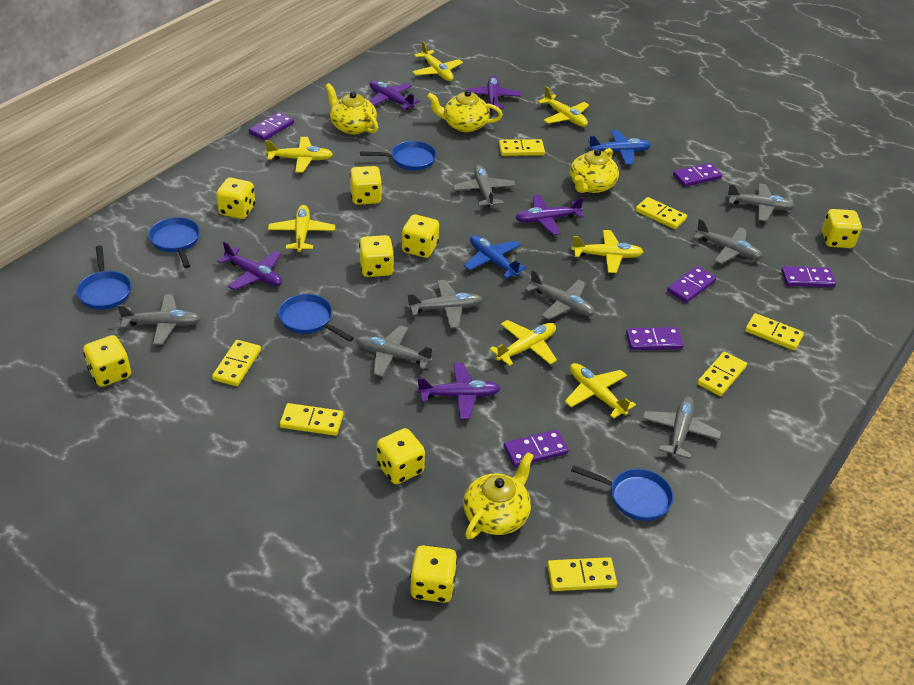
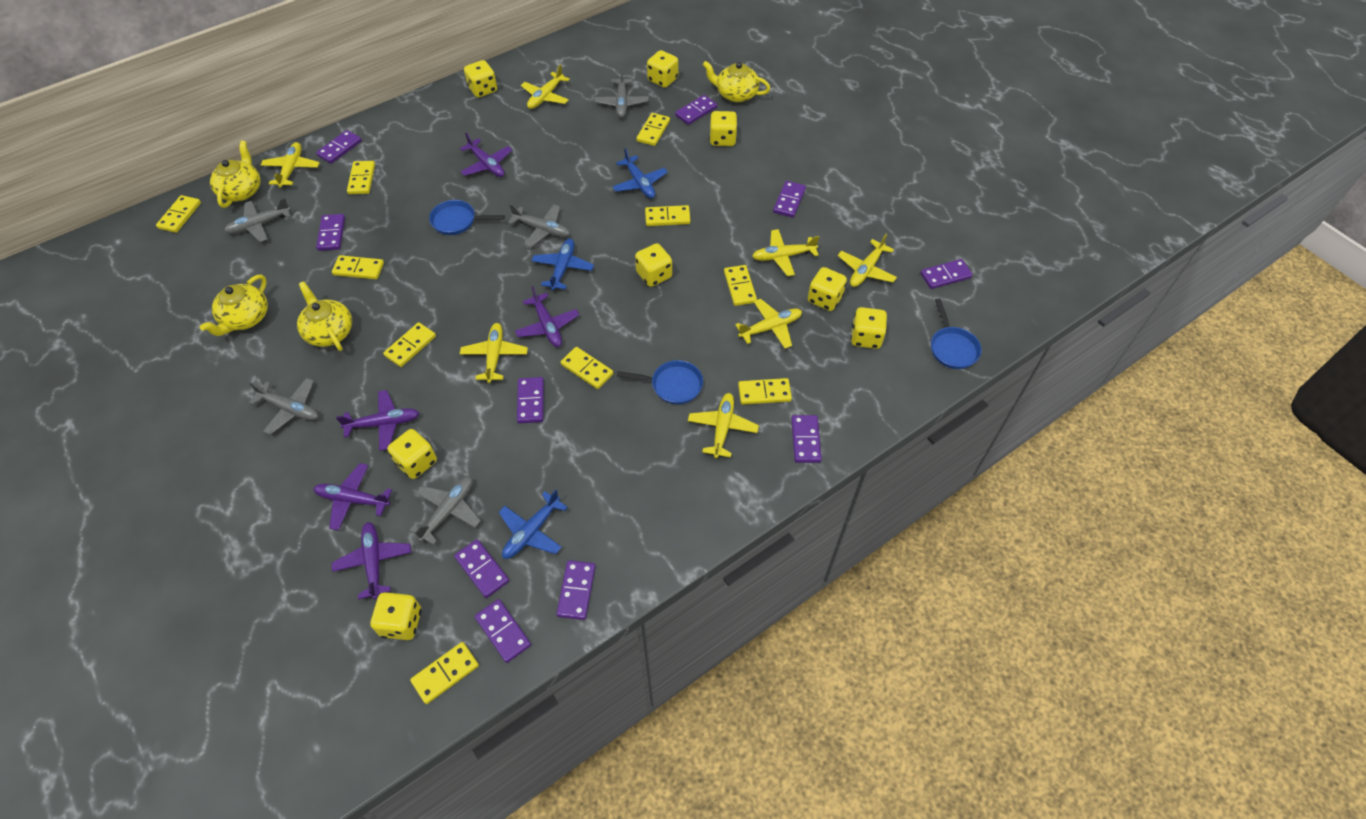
blue pan: 5 -> 3
blue plane: 2 -> 3
grey plane: 8 -> 5
purple domino: 6 -> 10
yellow domino: 7 -> 10

